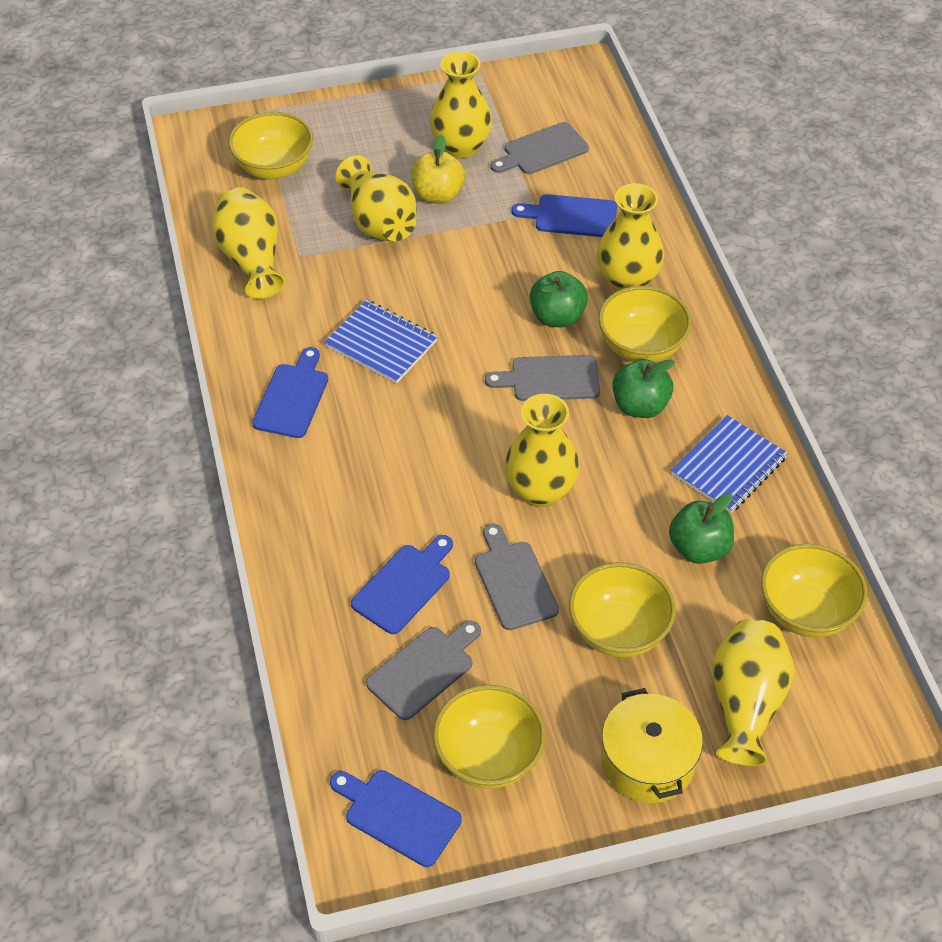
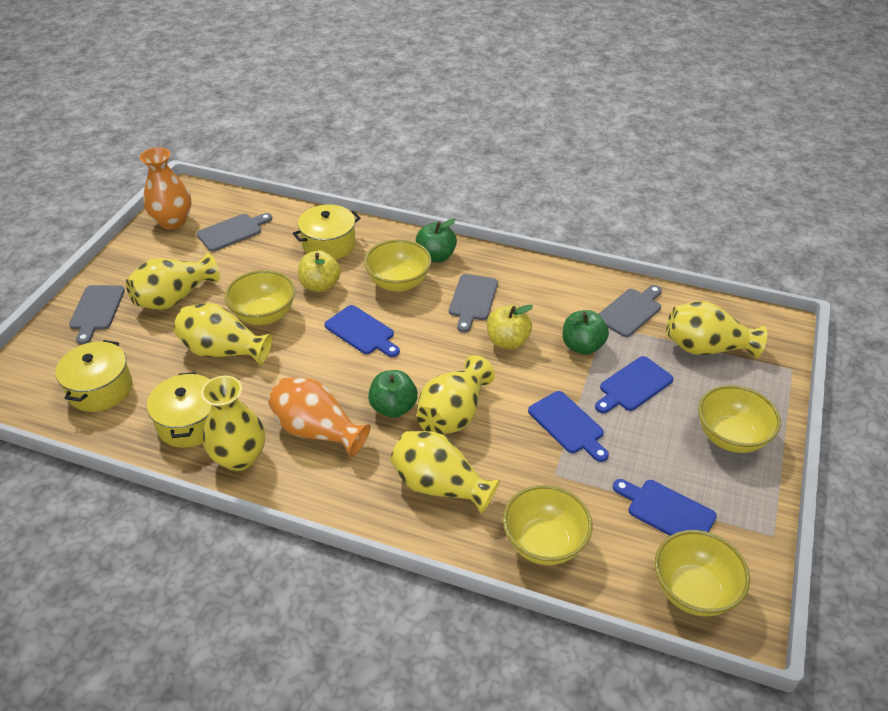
blue notebook: 2 -> 0
orange vase: 0 -> 2
yellow apple: 1 -> 2
yellow pot: 1 -> 3

